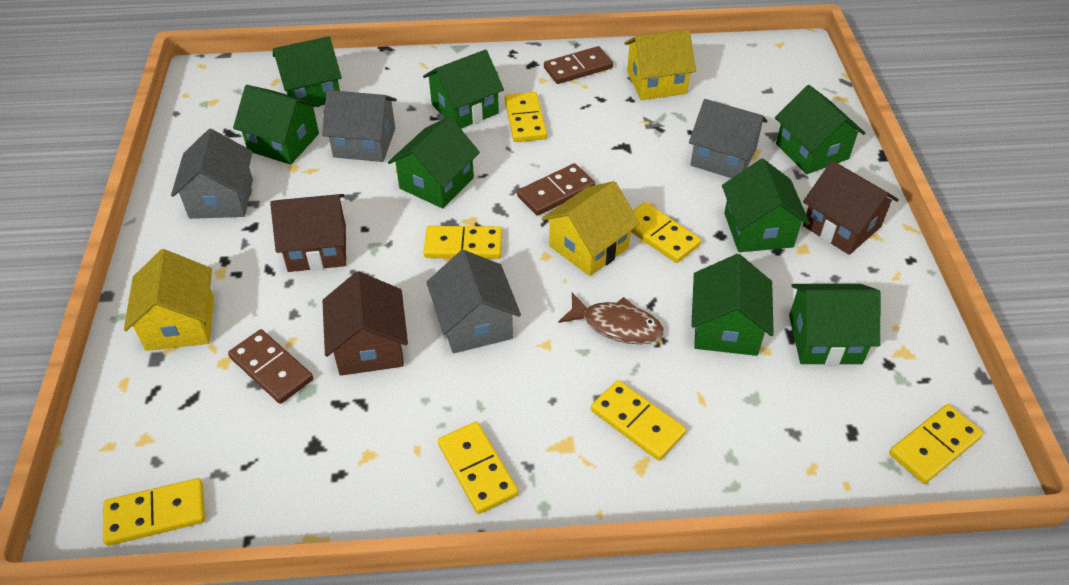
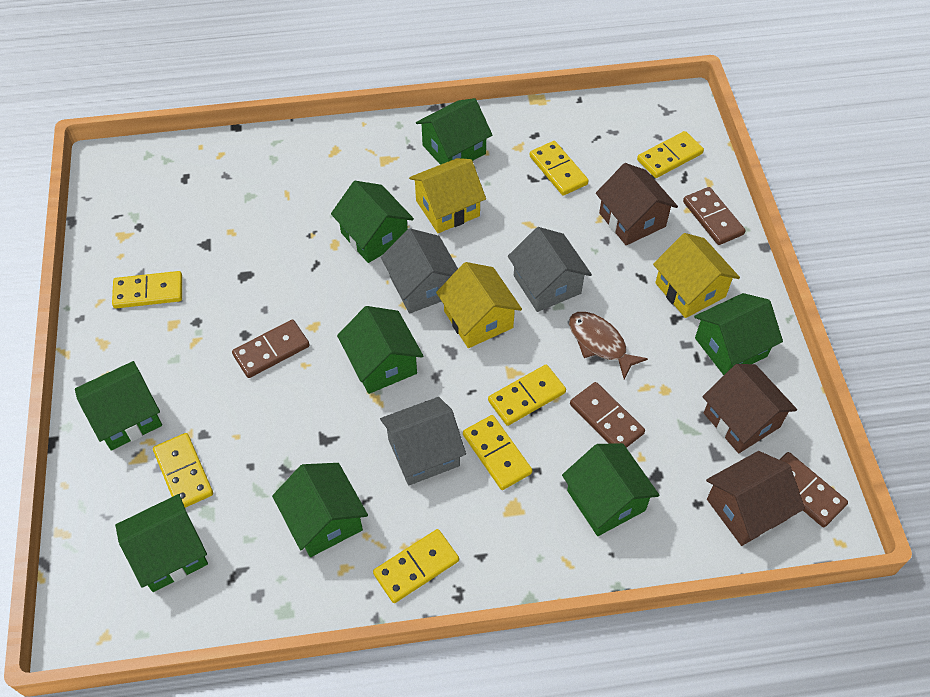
brown domino: 3 -> 4
grey house: 4 -> 3

